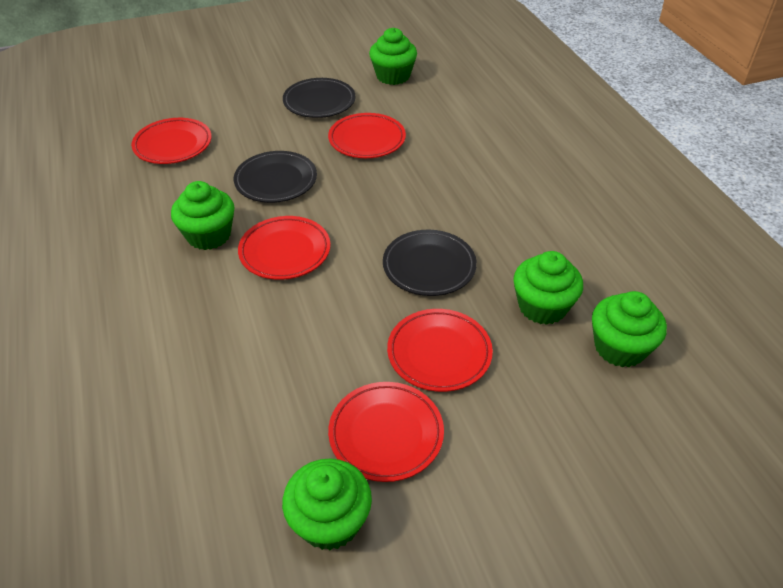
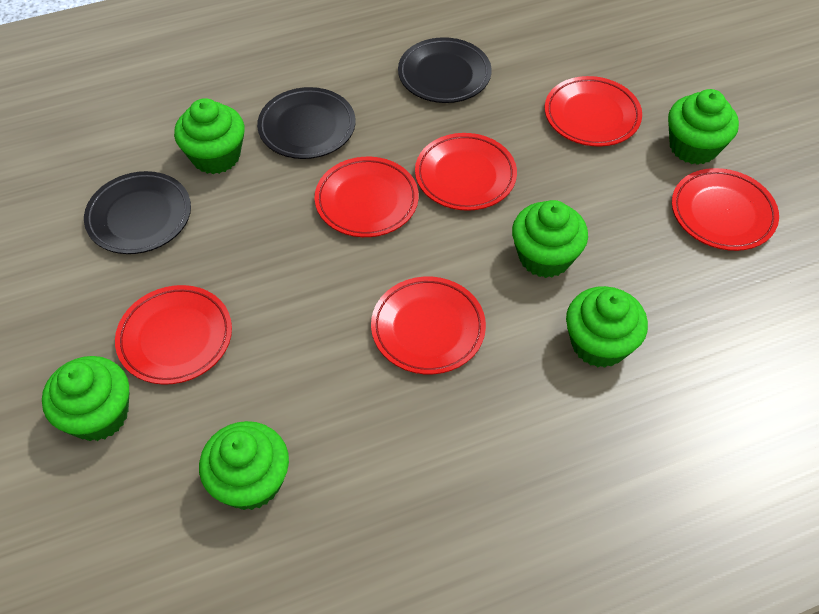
green cupcake: 5 -> 6
red plate: 5 -> 6

